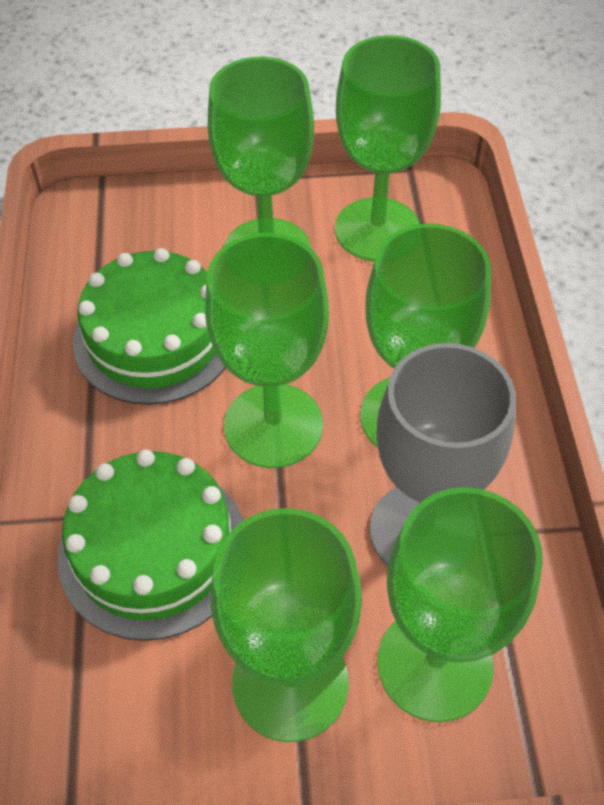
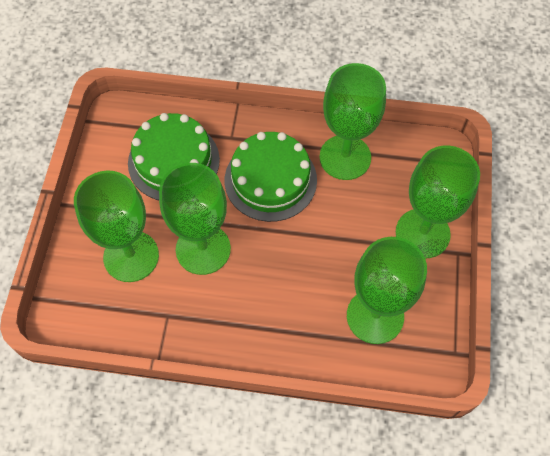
green goblet: 6 -> 5
grey goblet: 1 -> 0

